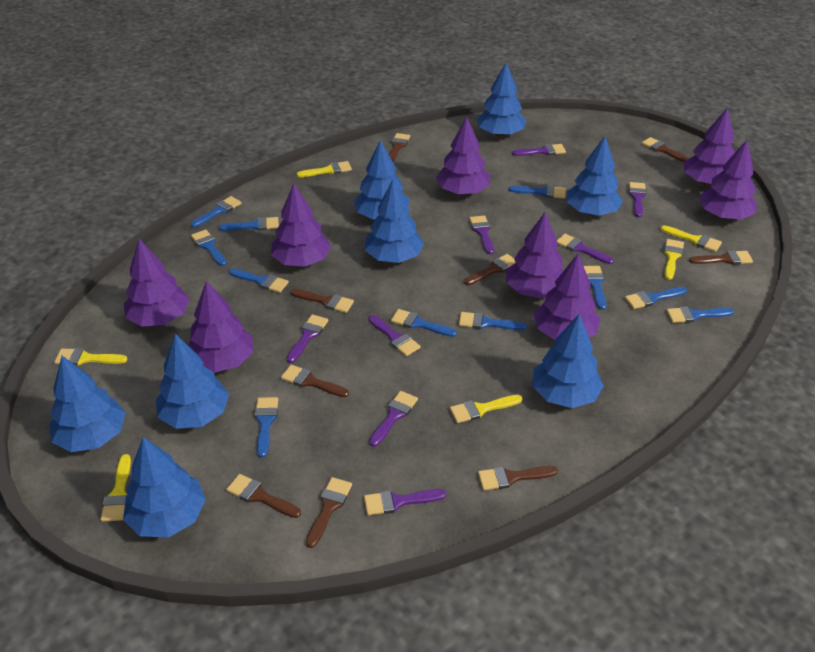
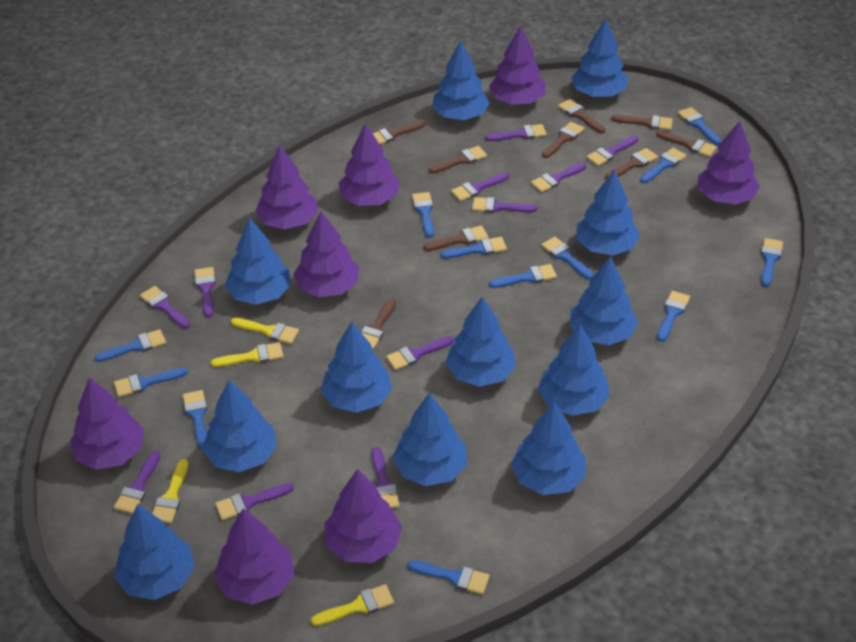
blue brush: 11 -> 12
blue tree: 8 -> 12
purple brush: 8 -> 11
yellow brush: 6 -> 4

